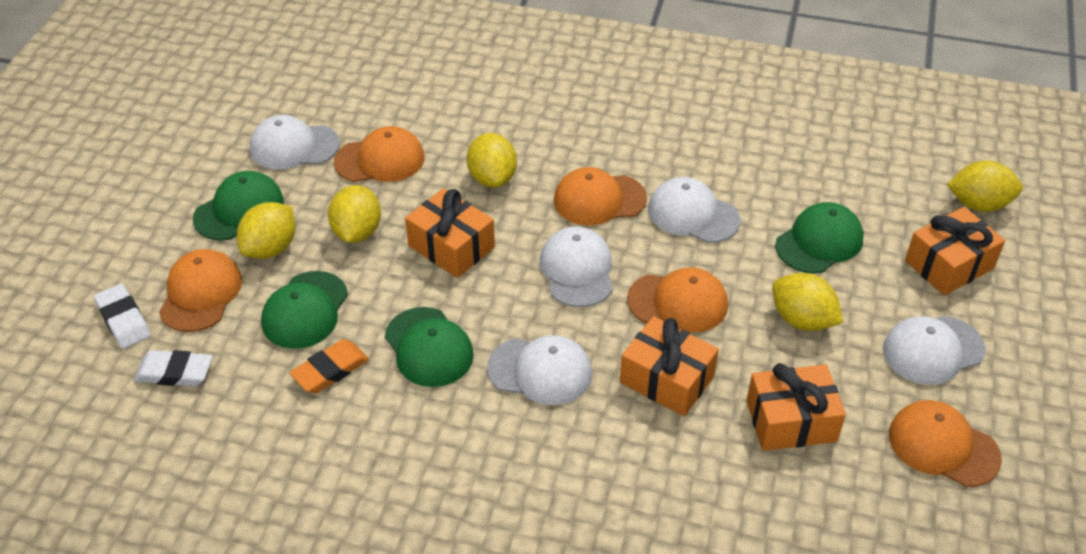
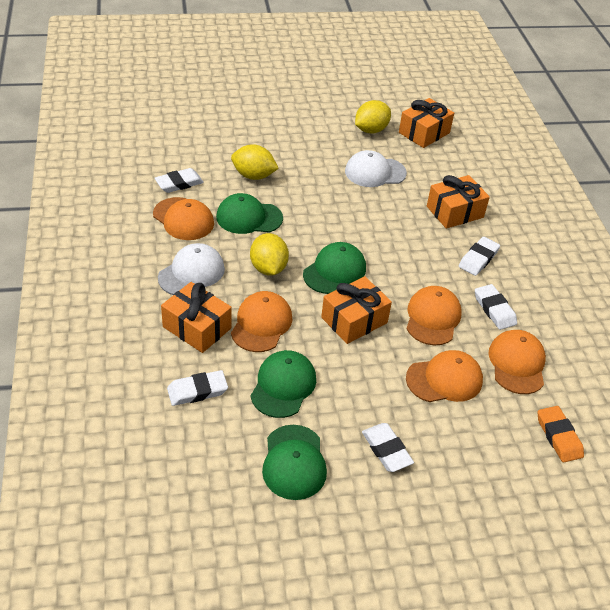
white cap: 5 -> 2
white eraser: 2 -> 5
yellow lemon: 5 -> 3

